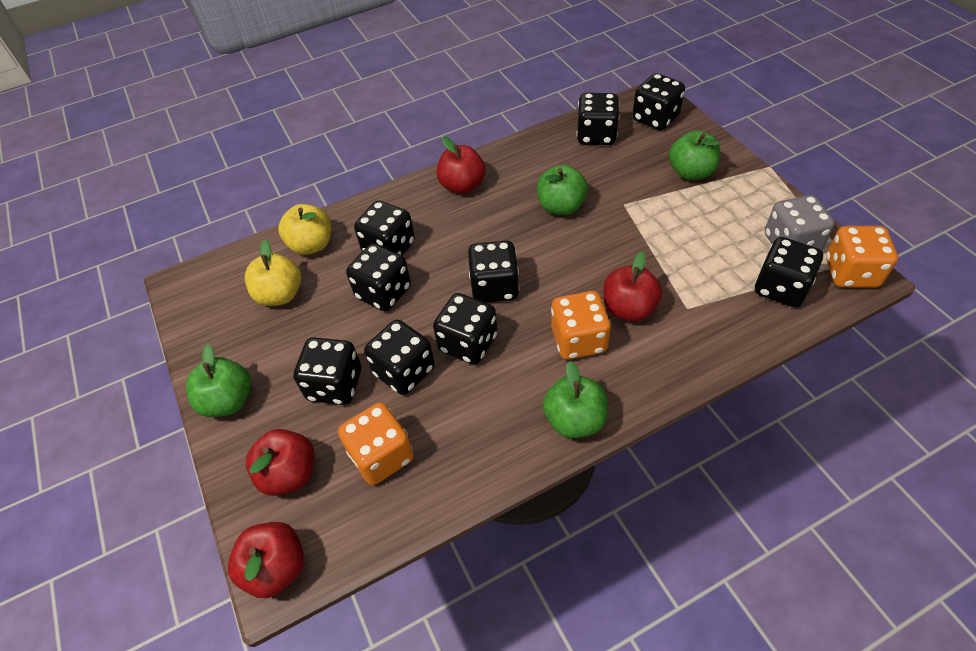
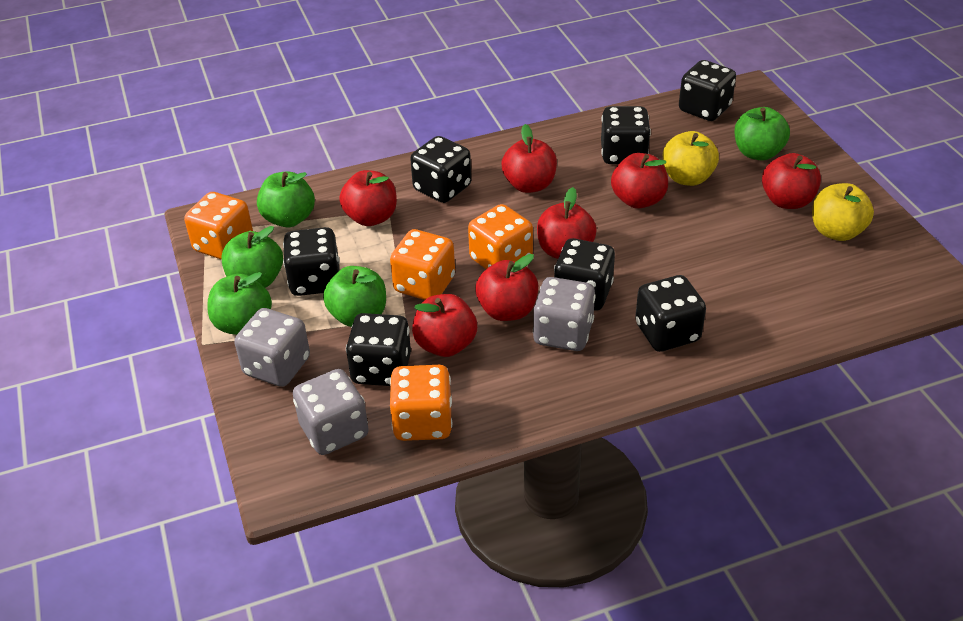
black dice: 9 -> 7
green apple: 4 -> 5
grey dice: 1 -> 3
orange dice: 3 -> 4
red apple: 4 -> 7

